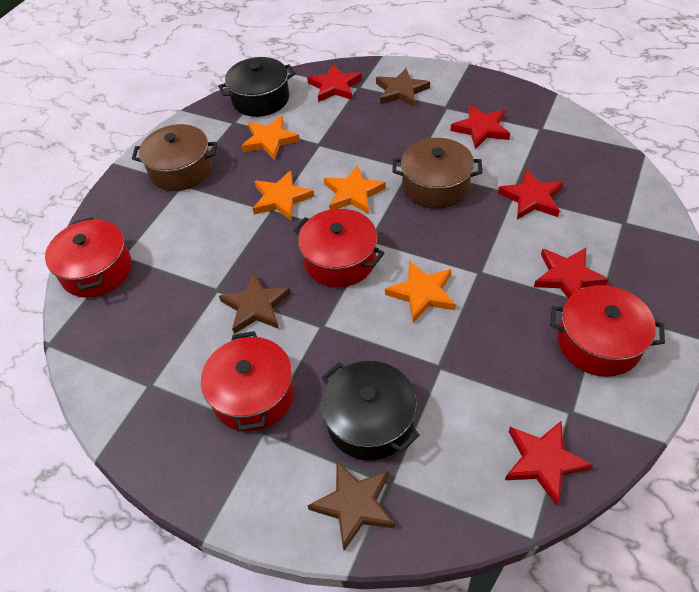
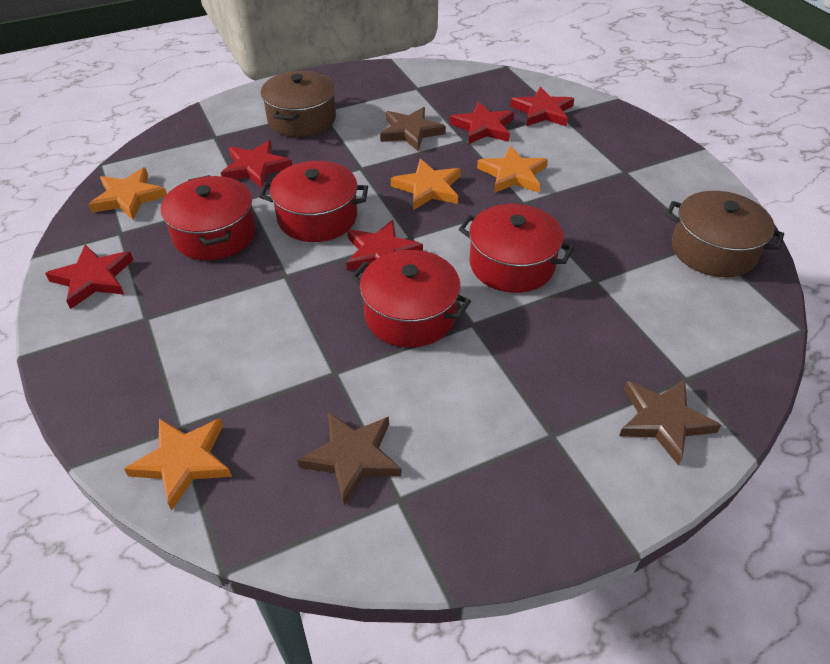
black pot: 2 -> 0

